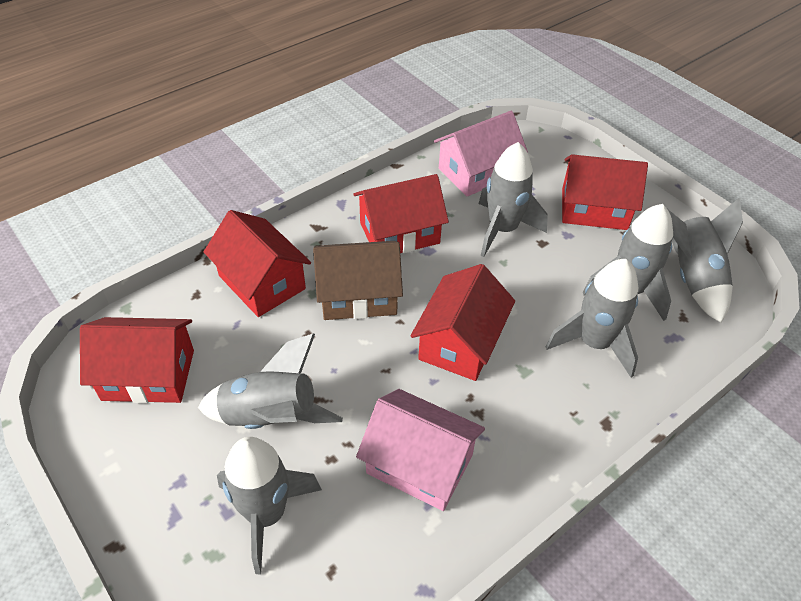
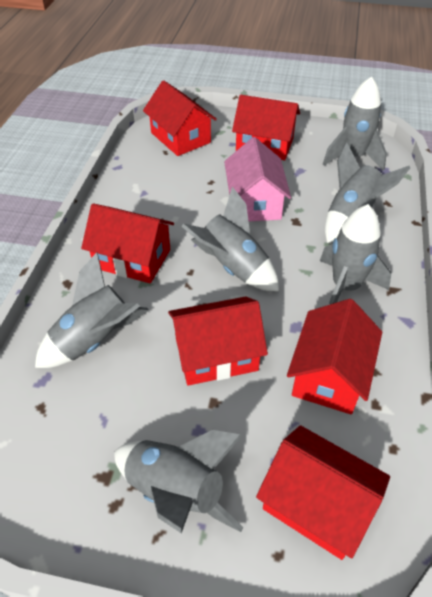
brown house: 1 -> 0
pink house: 2 -> 1
red house: 5 -> 6

